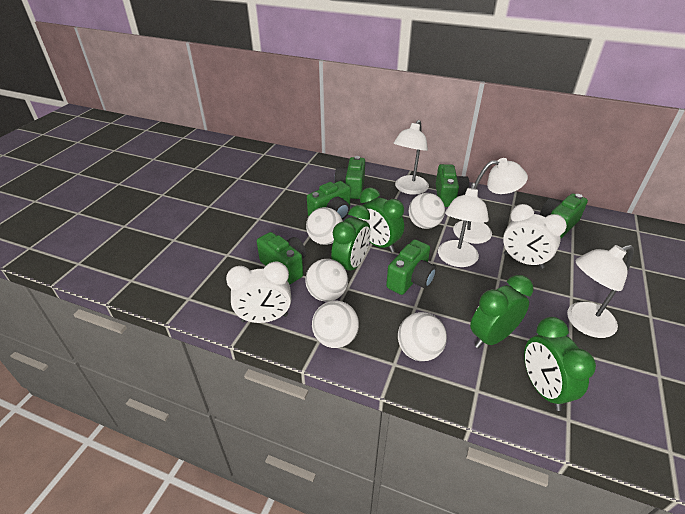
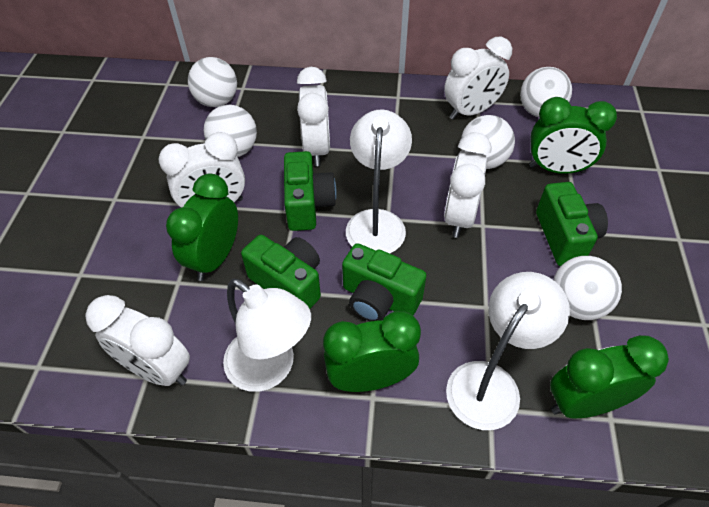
green camera: 6 -> 4
white clock: 2 -> 5
white lamp: 4 -> 3

